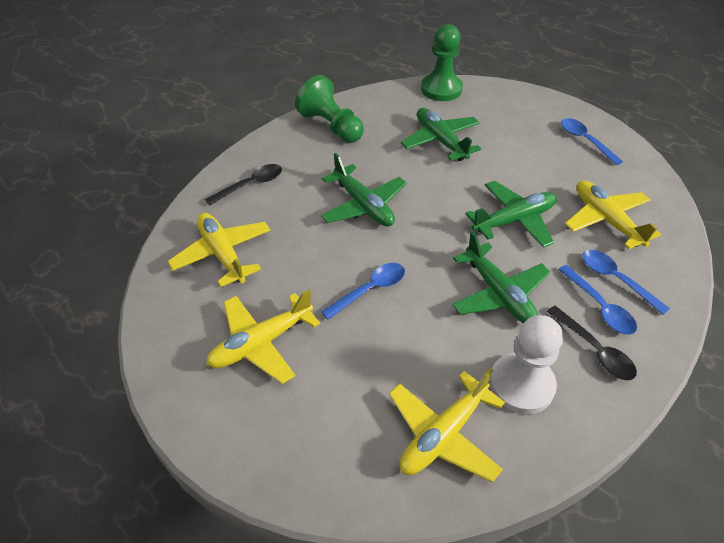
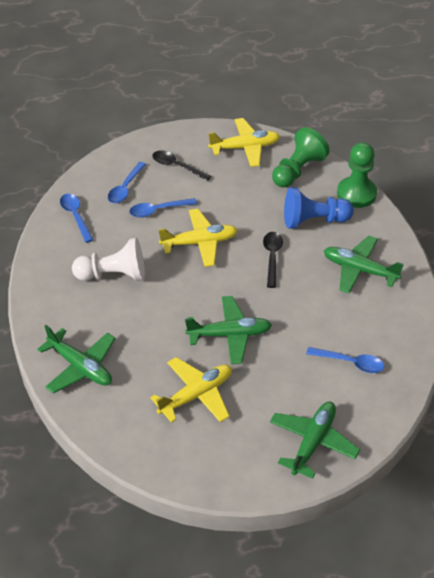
blue pawn: 0 -> 1
yellow plane: 4 -> 3

